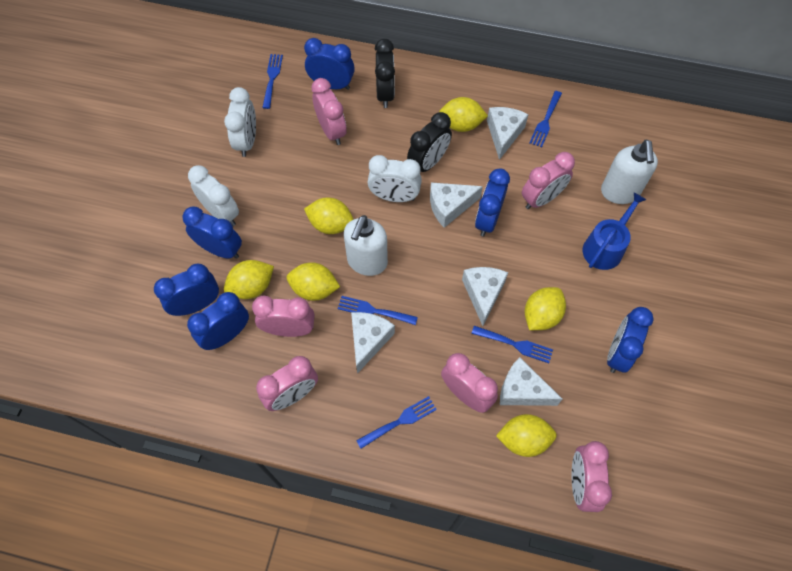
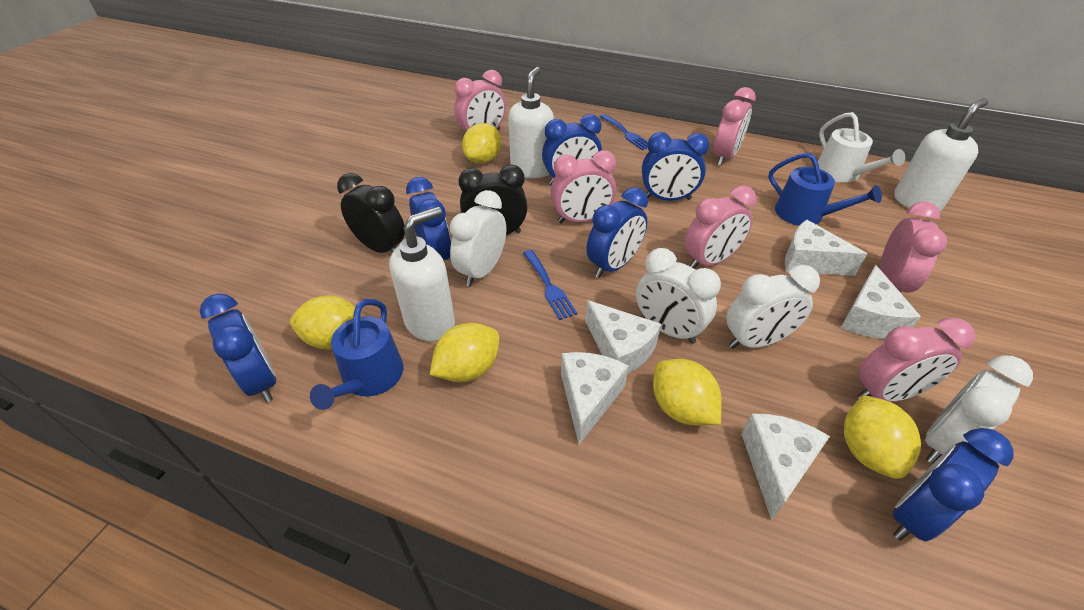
blue fork: 5 -> 2
blue watering can: 1 -> 2
white clock: 3 -> 4
white soap dispenser: 2 -> 3
white watering can: 0 -> 1
yellow lemon: 6 -> 5

